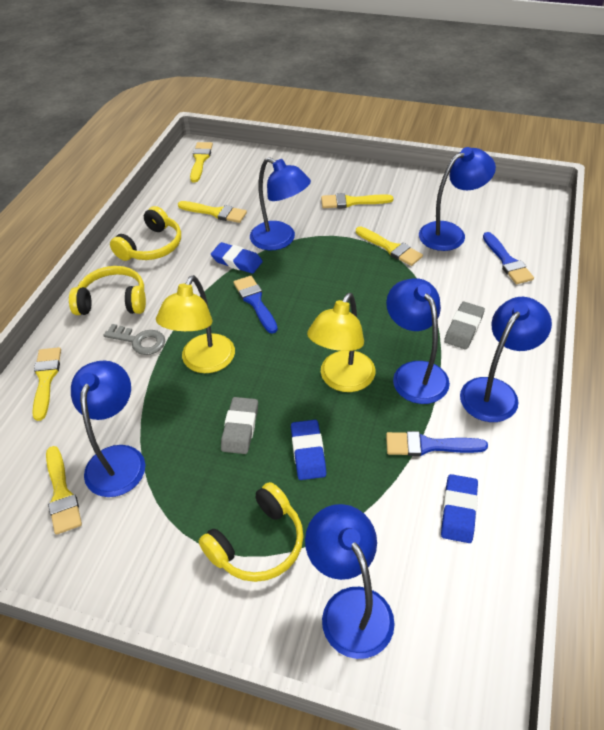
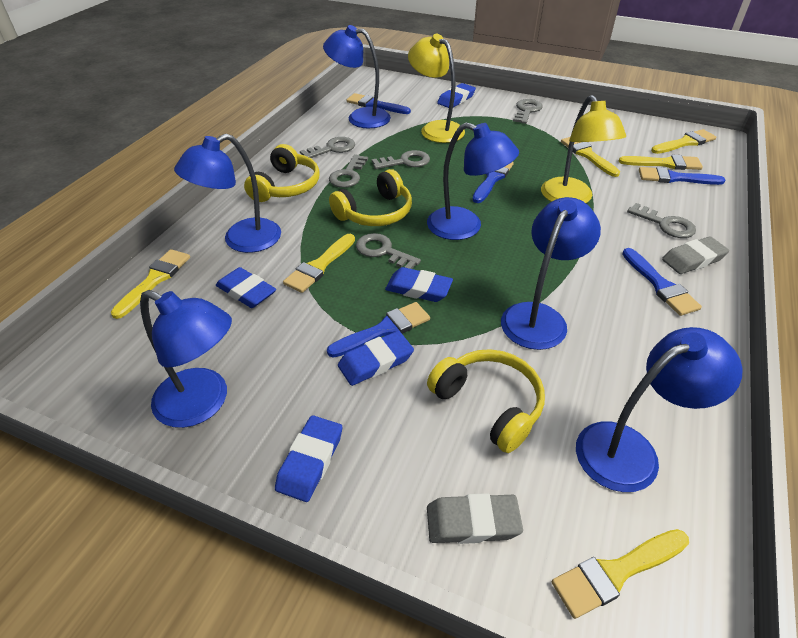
blue brush: 3 -> 5
blue eraser: 3 -> 5
grey key: 1 -> 6

